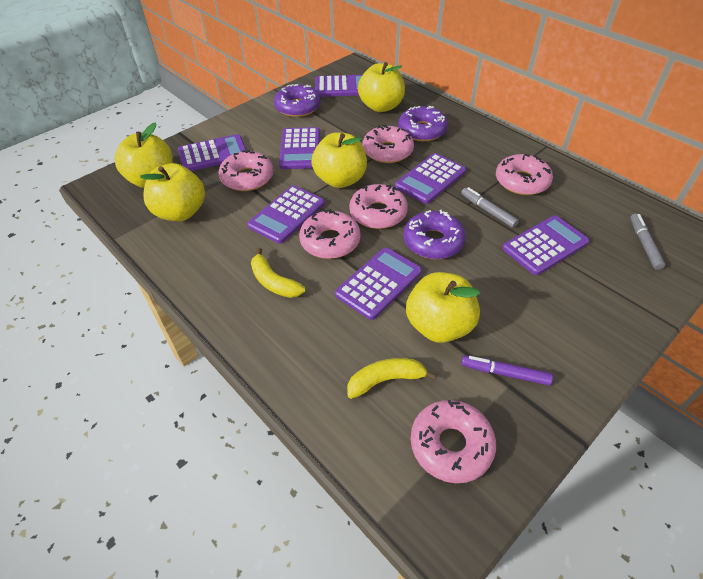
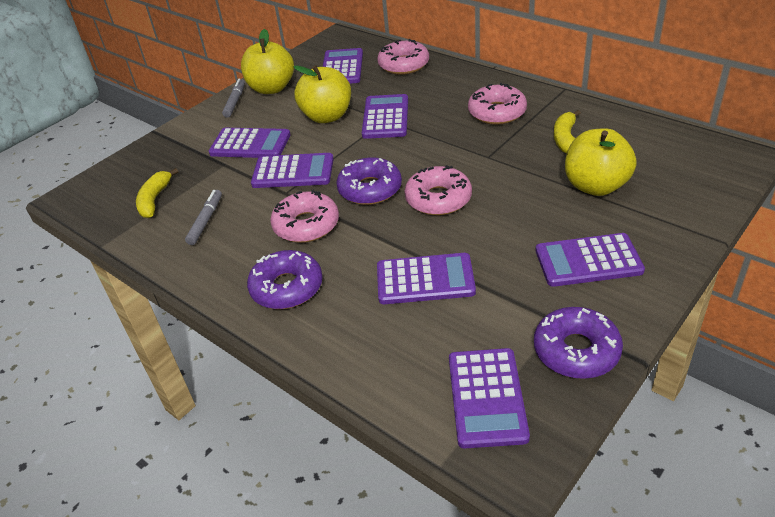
pink donut: 6 -> 4
purple marker: 1 -> 0
yellow apple: 5 -> 3

